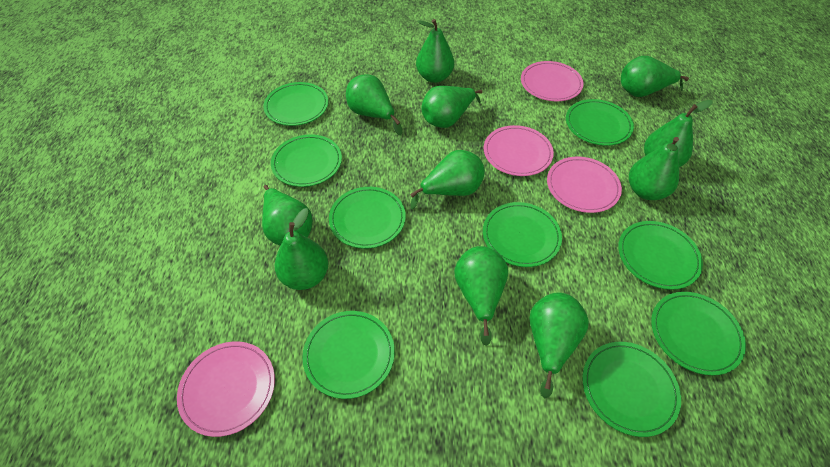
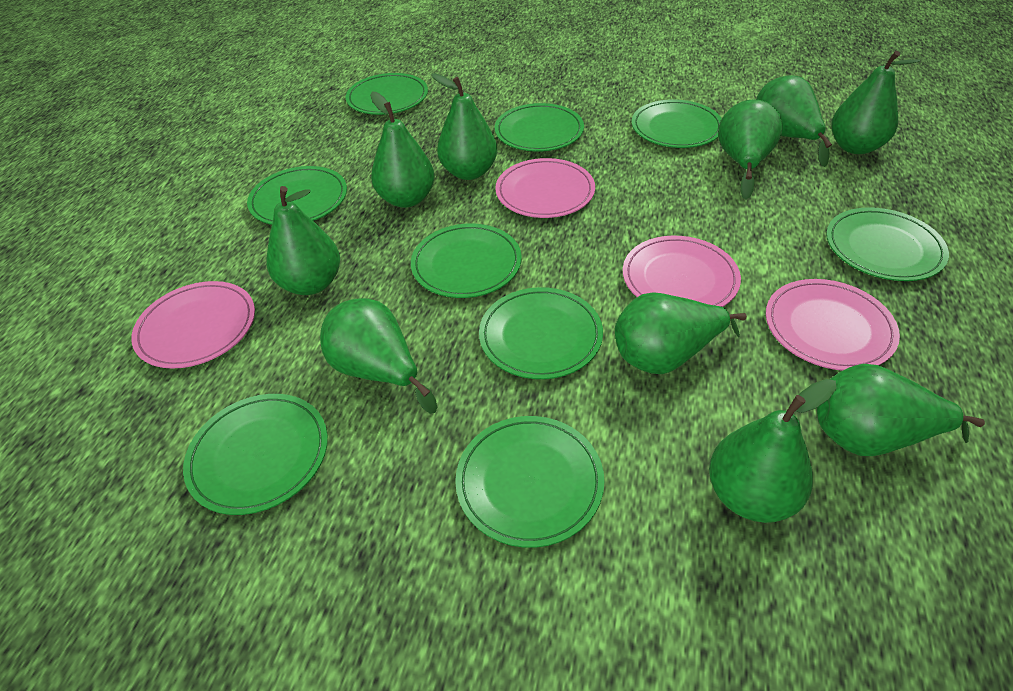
green pear: 11 -> 10

